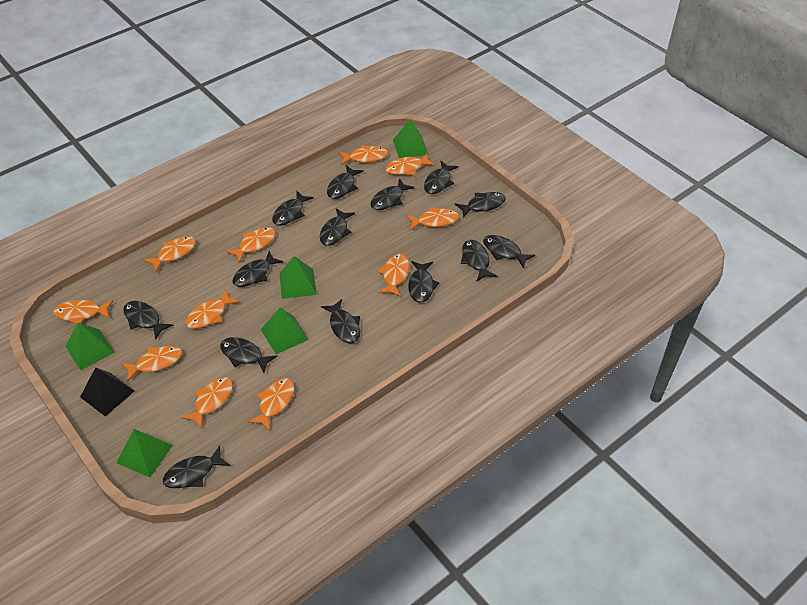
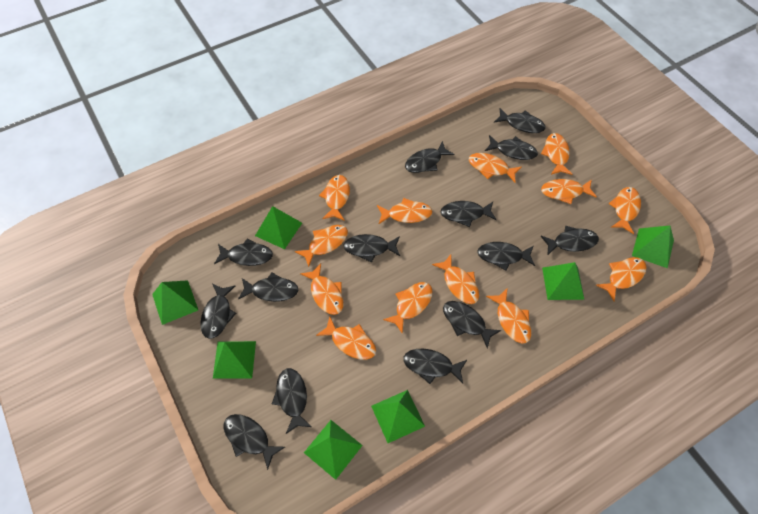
black pyramid: 1 -> 0
green pyramid: 5 -> 7
orange fish: 11 -> 13

